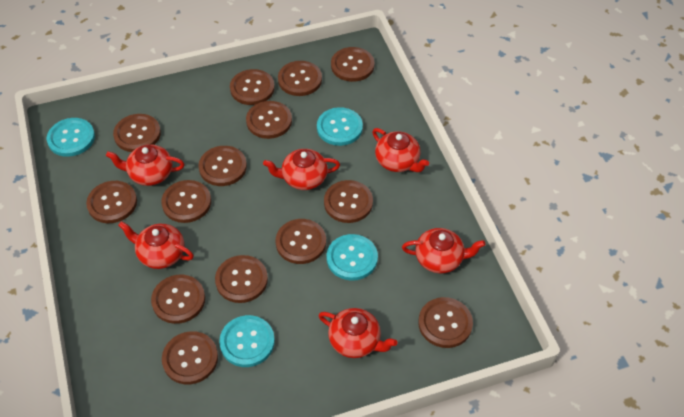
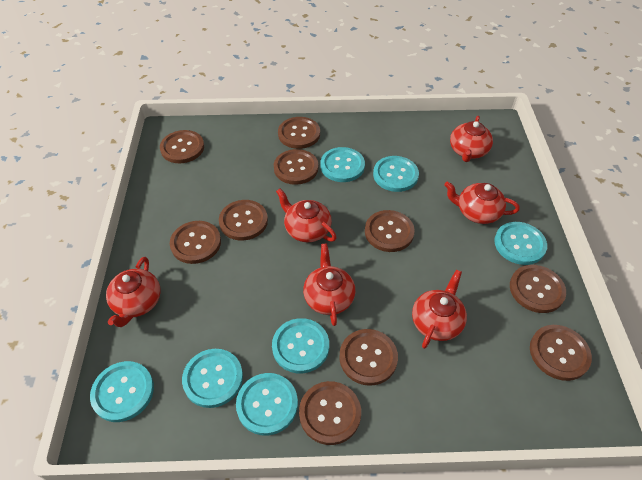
brown button: 14 -> 10
turquoise button: 4 -> 7

